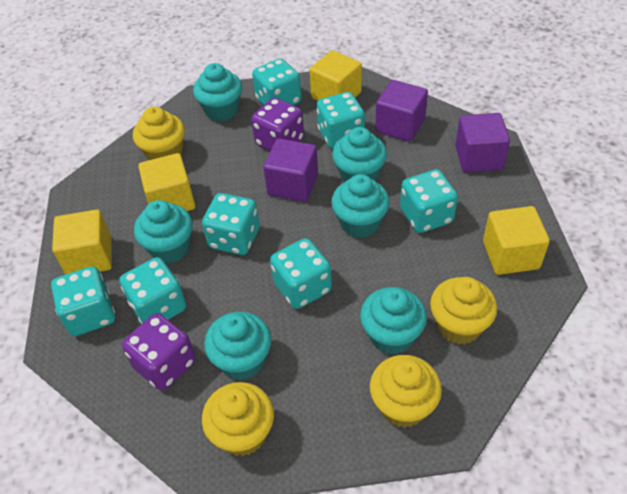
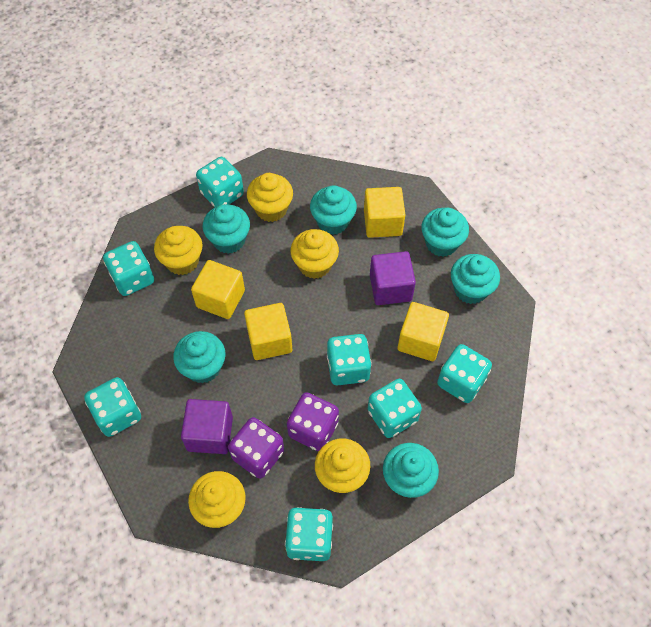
purple cube: 3 -> 2
yellow cupcake: 4 -> 5

